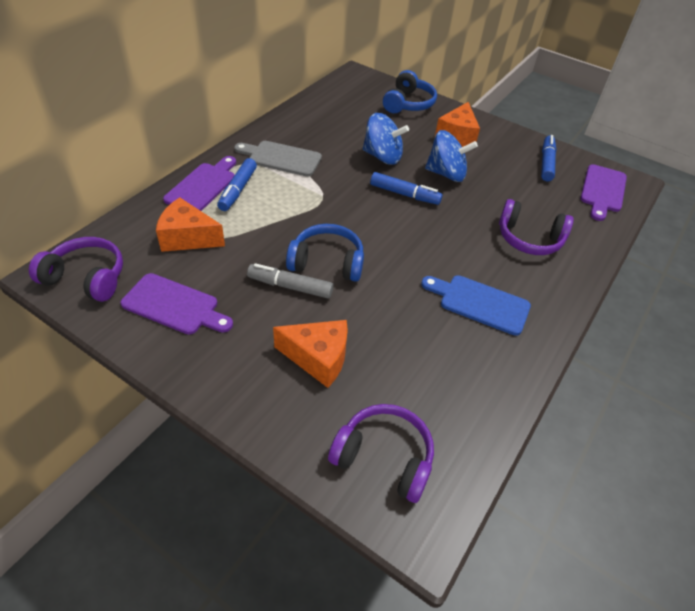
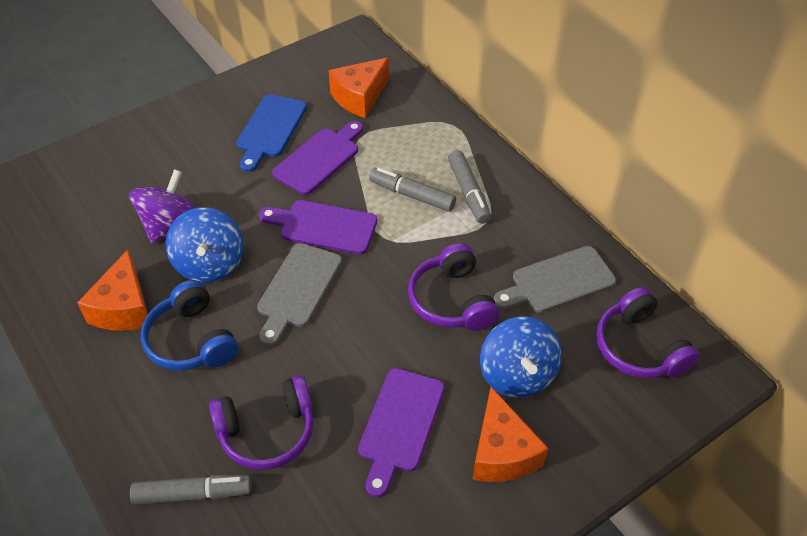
blue headphones: 2 -> 1
blue marker: 3 -> 0
grey cutting board: 1 -> 2
grey marker: 1 -> 3
purple spinning top: 0 -> 1

